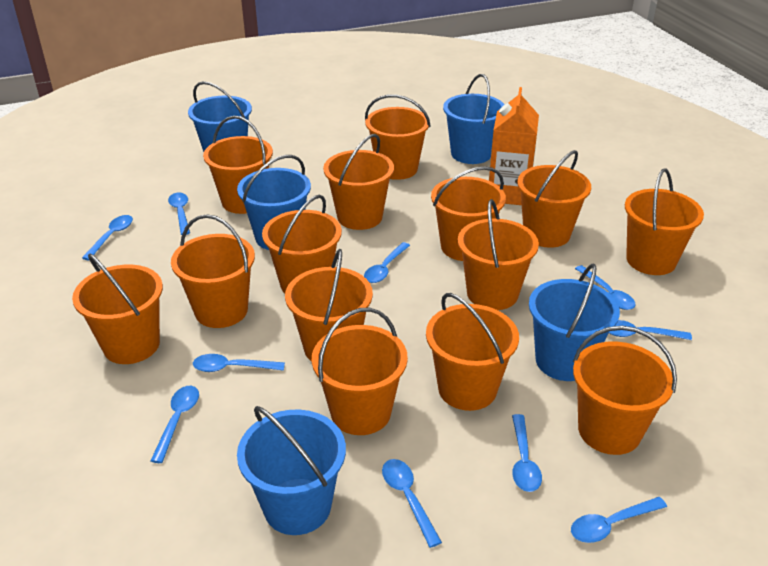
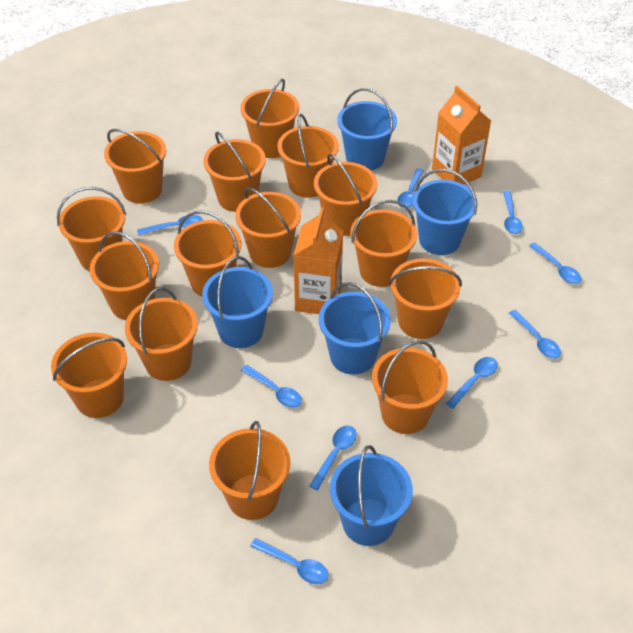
blue spoon: 10 -> 9
orange bucket: 14 -> 15
orange carton: 1 -> 2

